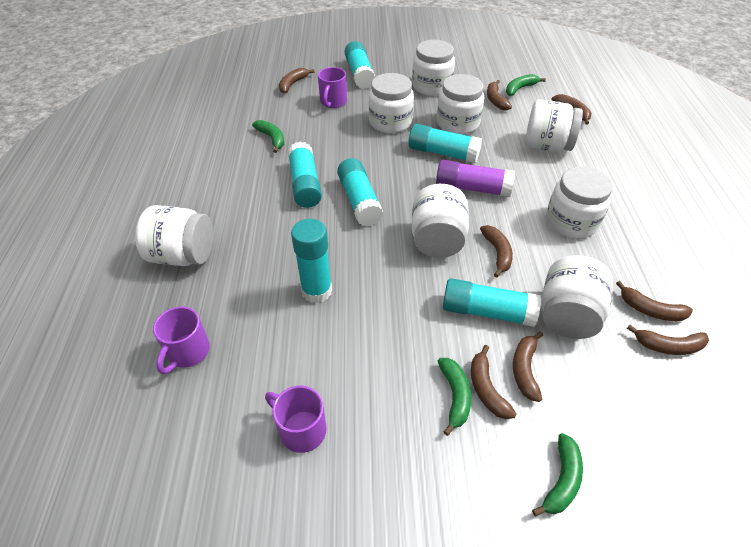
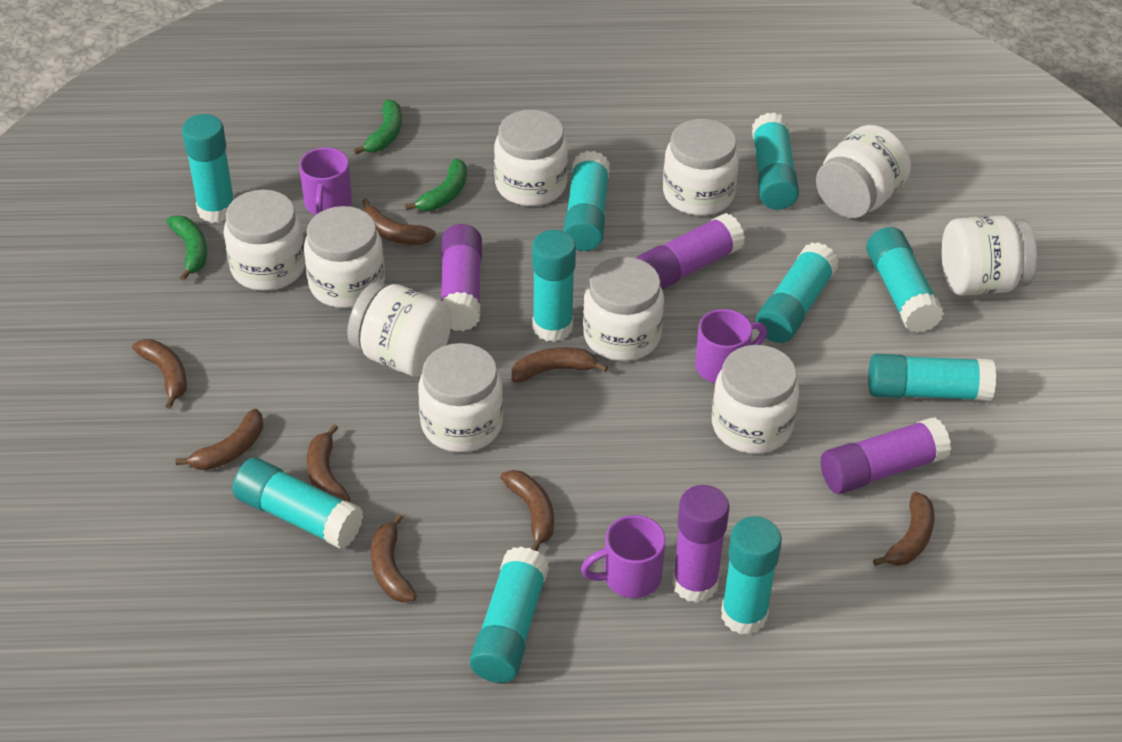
green banana: 4 -> 3
purple glue stick: 1 -> 4
turquoise glue stick: 6 -> 10
white jar: 8 -> 10

